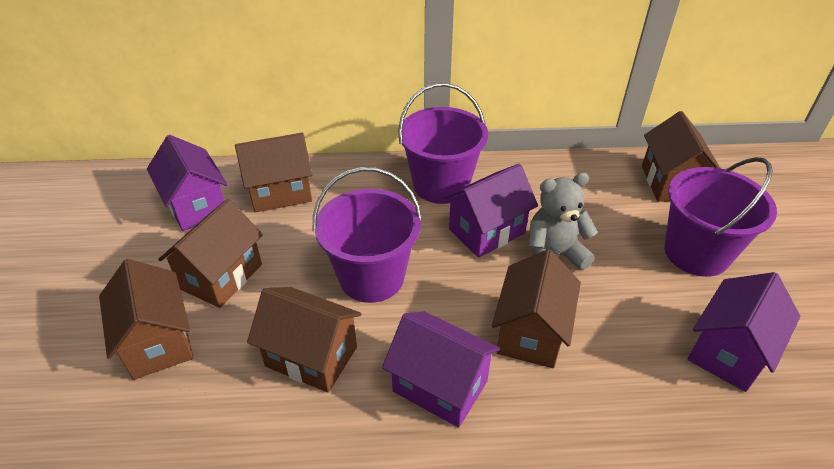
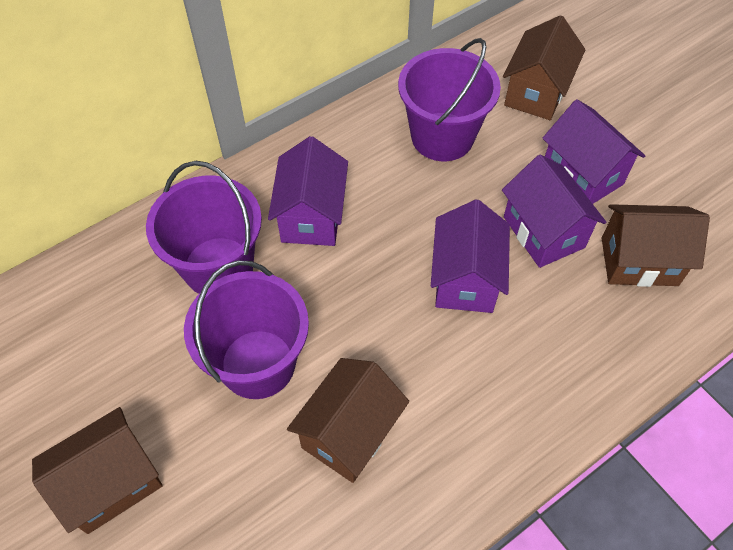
brown house: 6 -> 4
grey teddy bear: 1 -> 0

